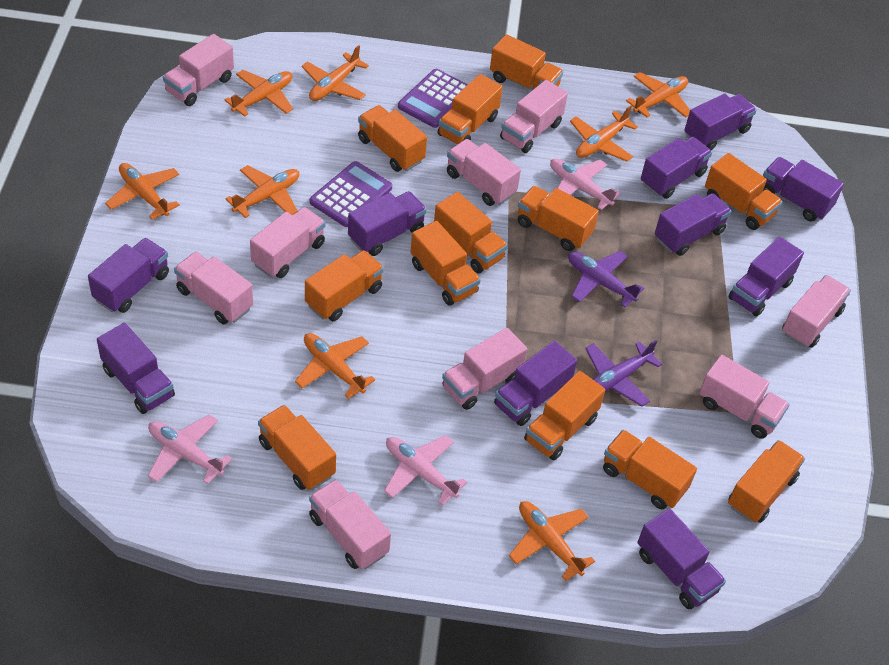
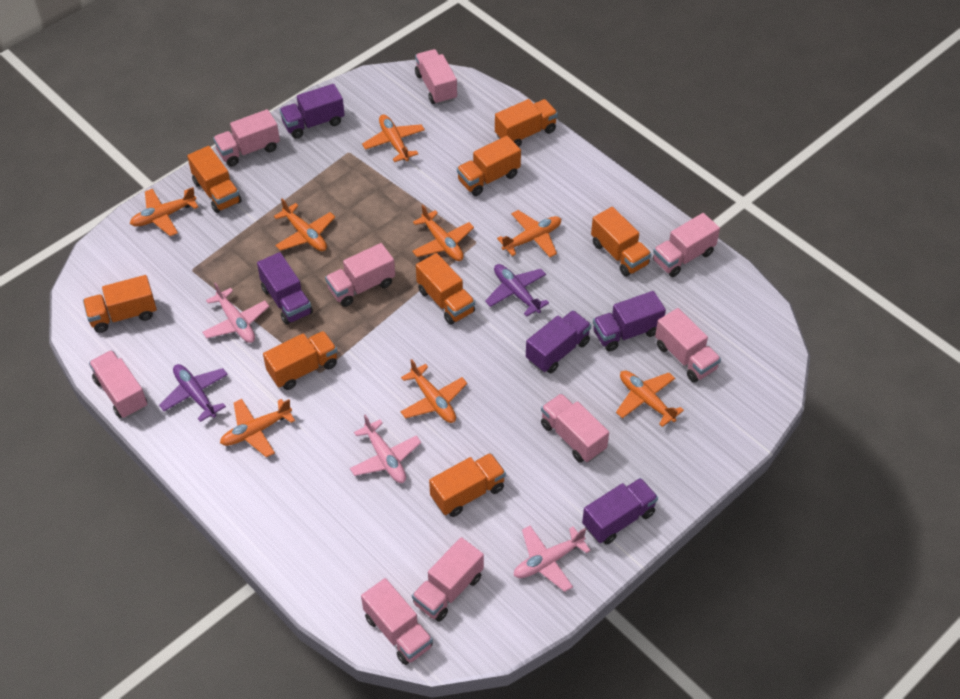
orange truck: 12 -> 8
purple calculator: 2 -> 0
purple truck: 10 -> 5

